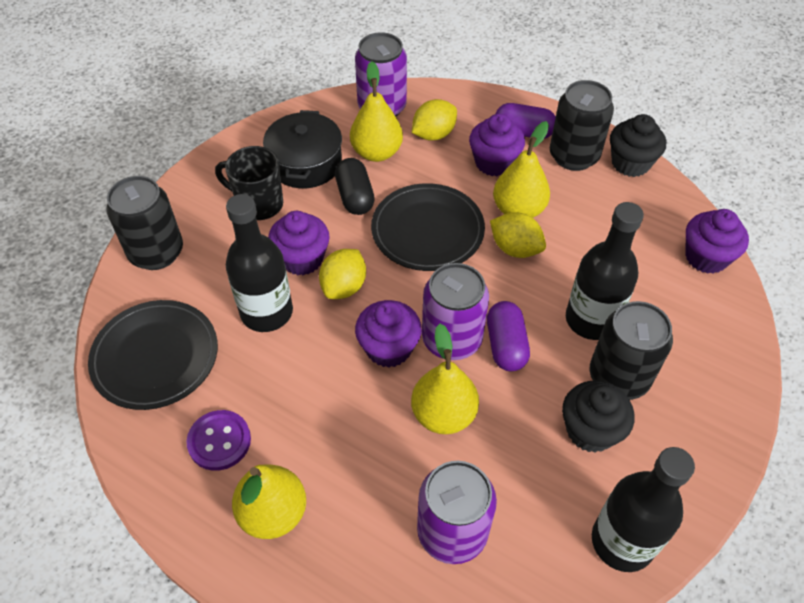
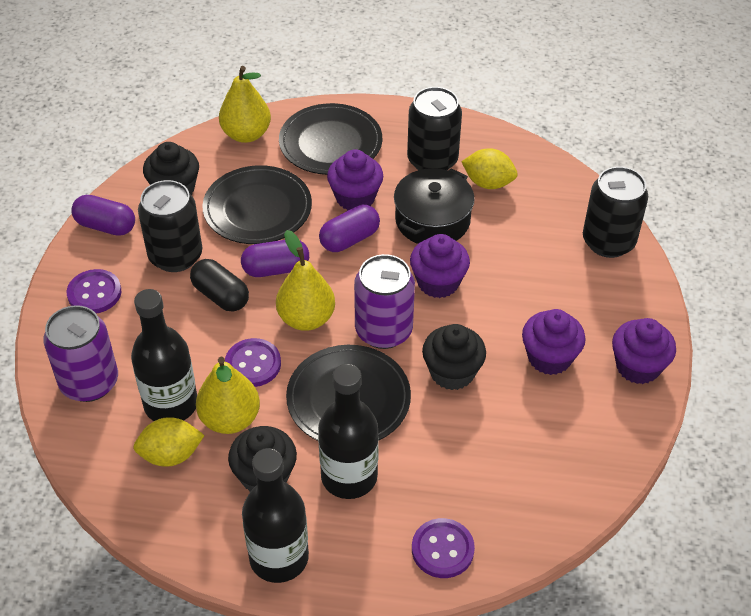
black cupcake: 2 -> 3
black mug: 1 -> 0
black plate: 2 -> 3
purple button: 1 -> 3
purple can: 3 -> 2
purple capsule: 2 -> 3
yellow lemon: 3 -> 2
yellow pear: 4 -> 3

